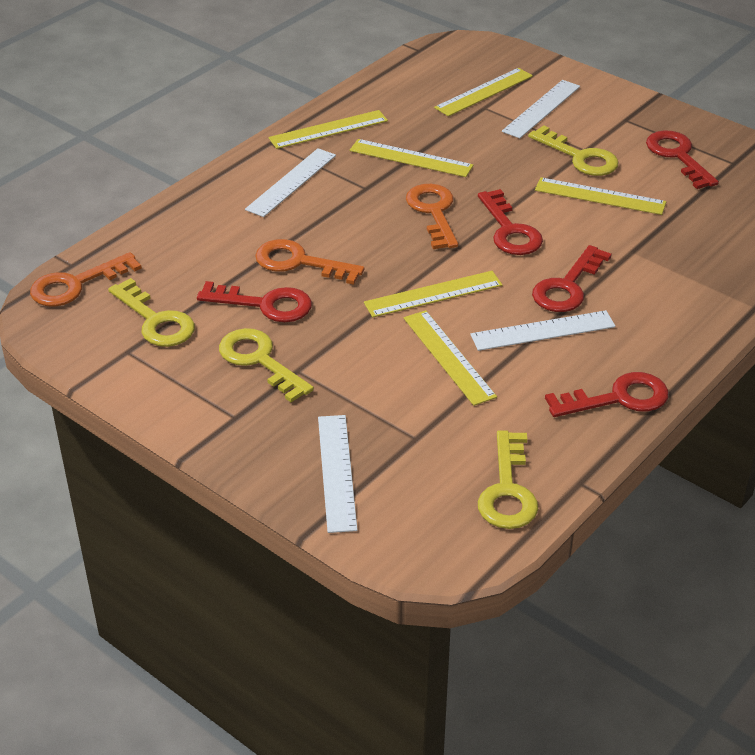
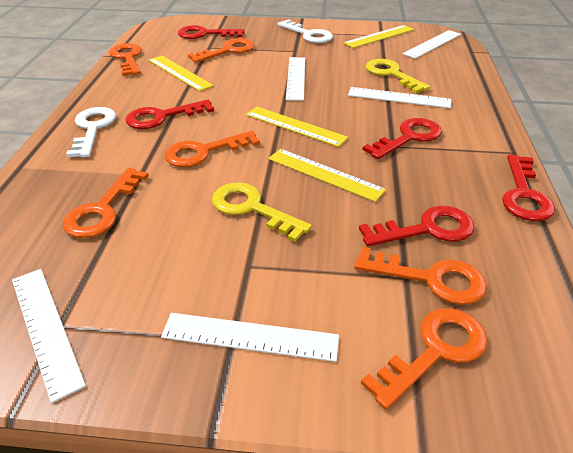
orange key: 3 -> 6
white key: 0 -> 2
white ruler: 4 -> 5
yellow key: 4 -> 2
yellow ruler: 6 -> 4

